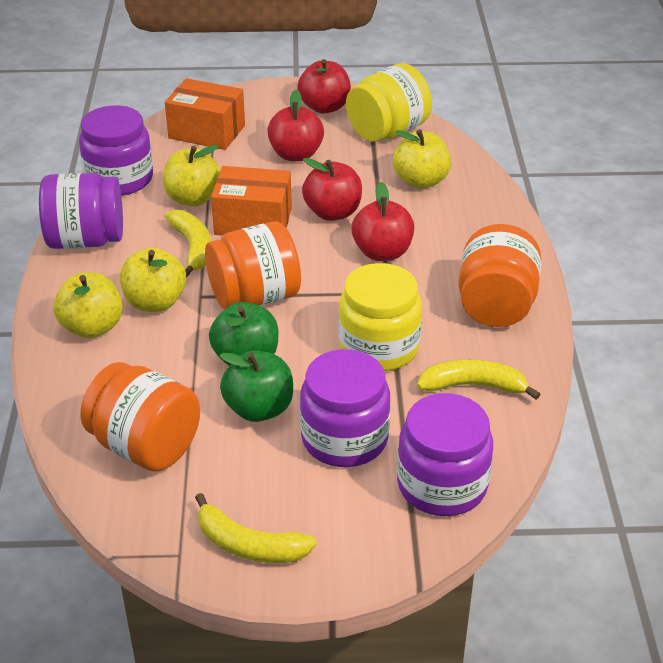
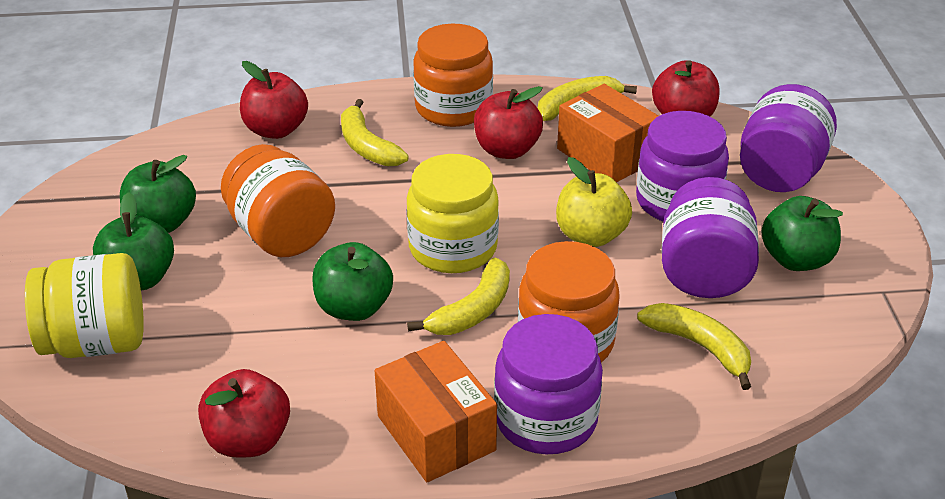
green apple: 2 -> 4
yellow apple: 4 -> 1
yellow banana: 3 -> 4

